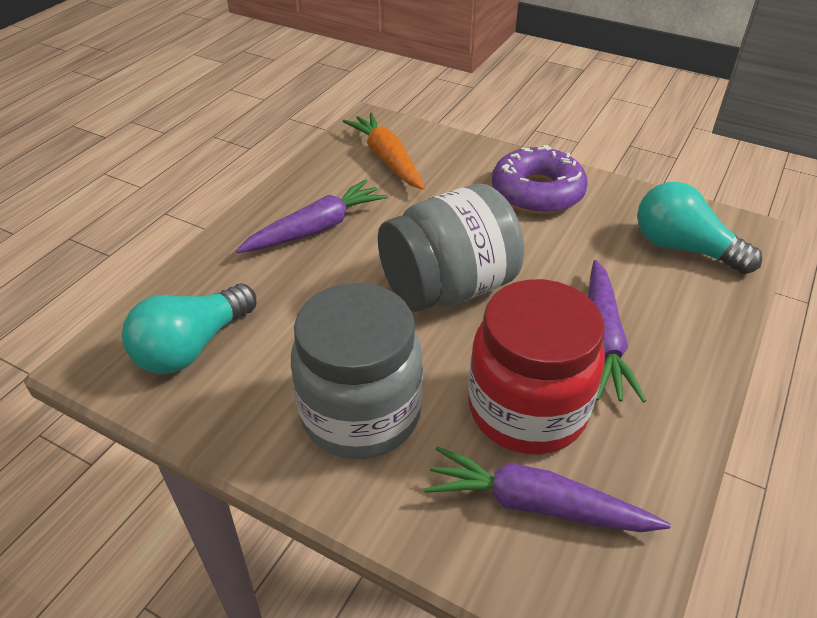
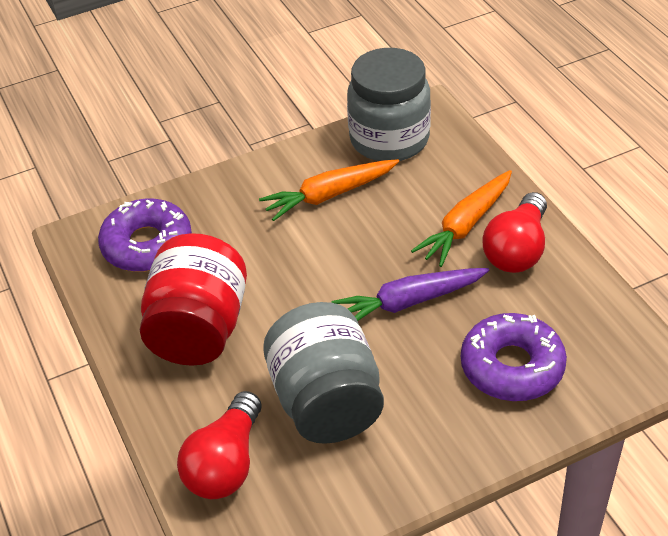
orange carrot: 1 -> 2
purple carrot: 3 -> 1
purple donut: 1 -> 2
red light bulb: 0 -> 2
turquoise light bulb: 2 -> 0

